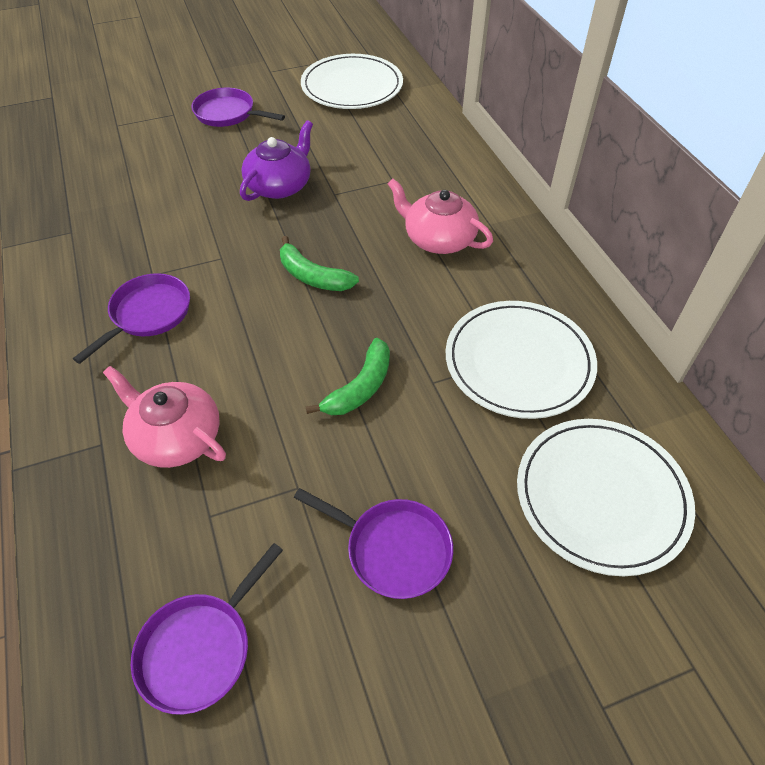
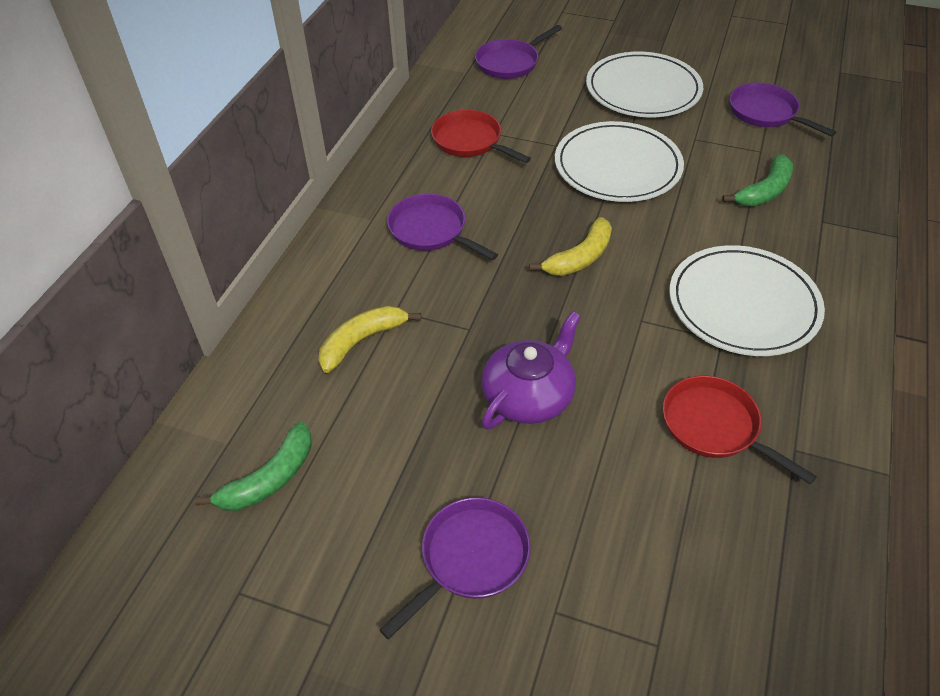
pink teapot: 2 -> 0
red pan: 0 -> 2
yellow banana: 0 -> 2

